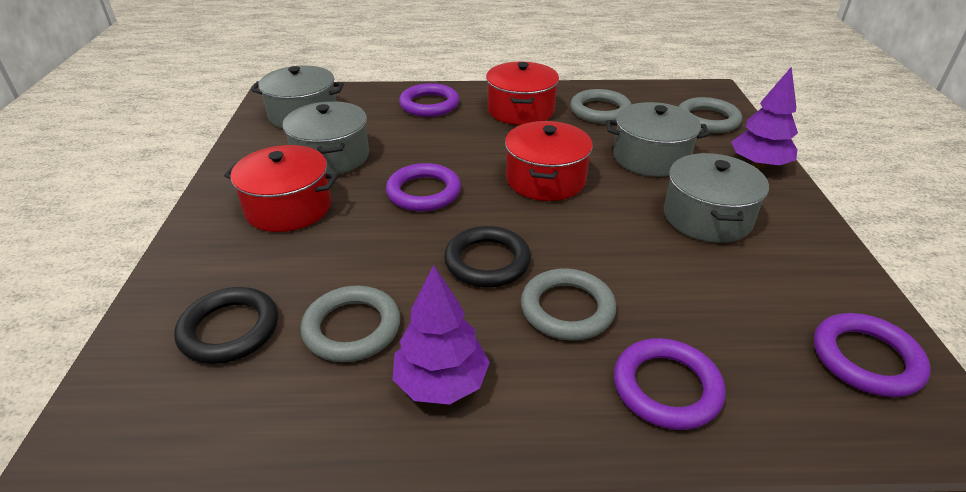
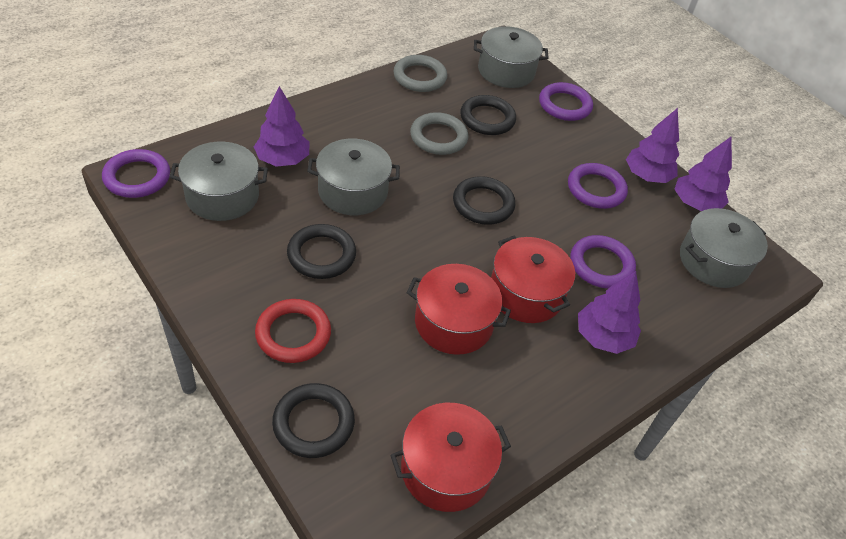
black ring: 2 -> 4
grey ring: 4 -> 2
purple tree: 2 -> 4
red ring: 0 -> 1

